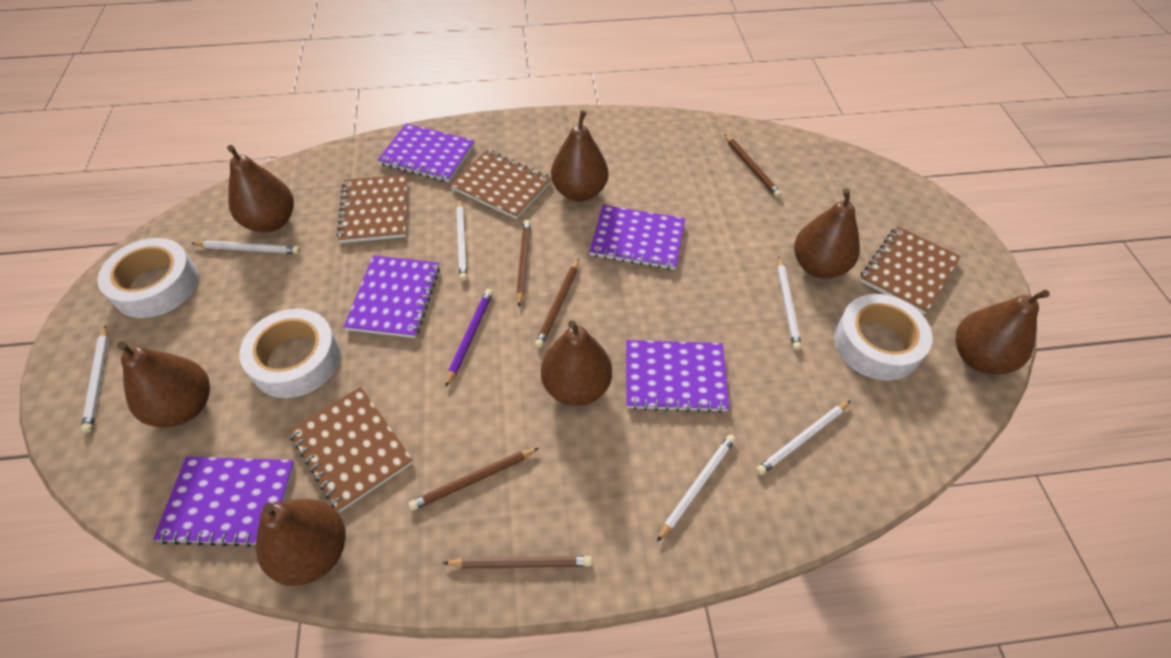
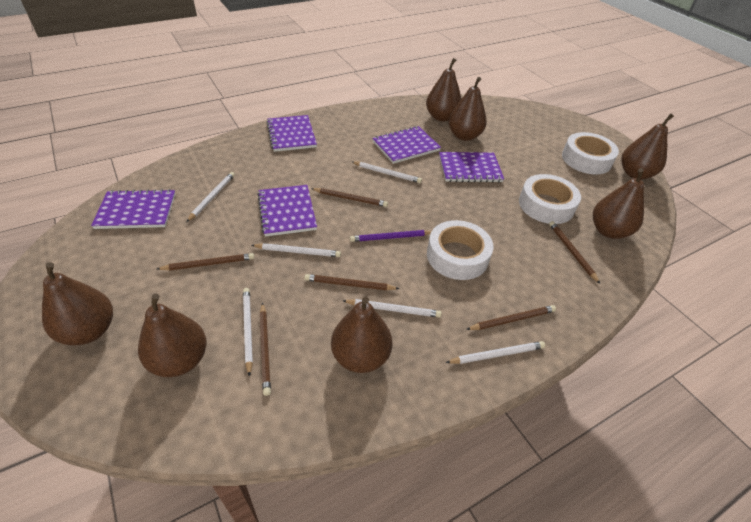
brown notebook: 4 -> 0
brown pencil: 5 -> 6

